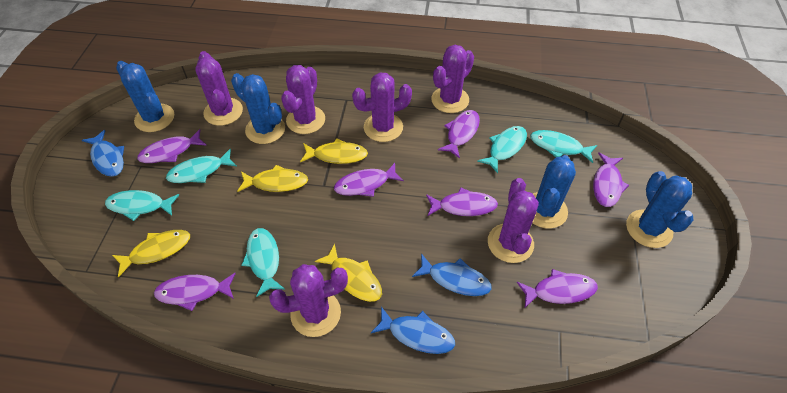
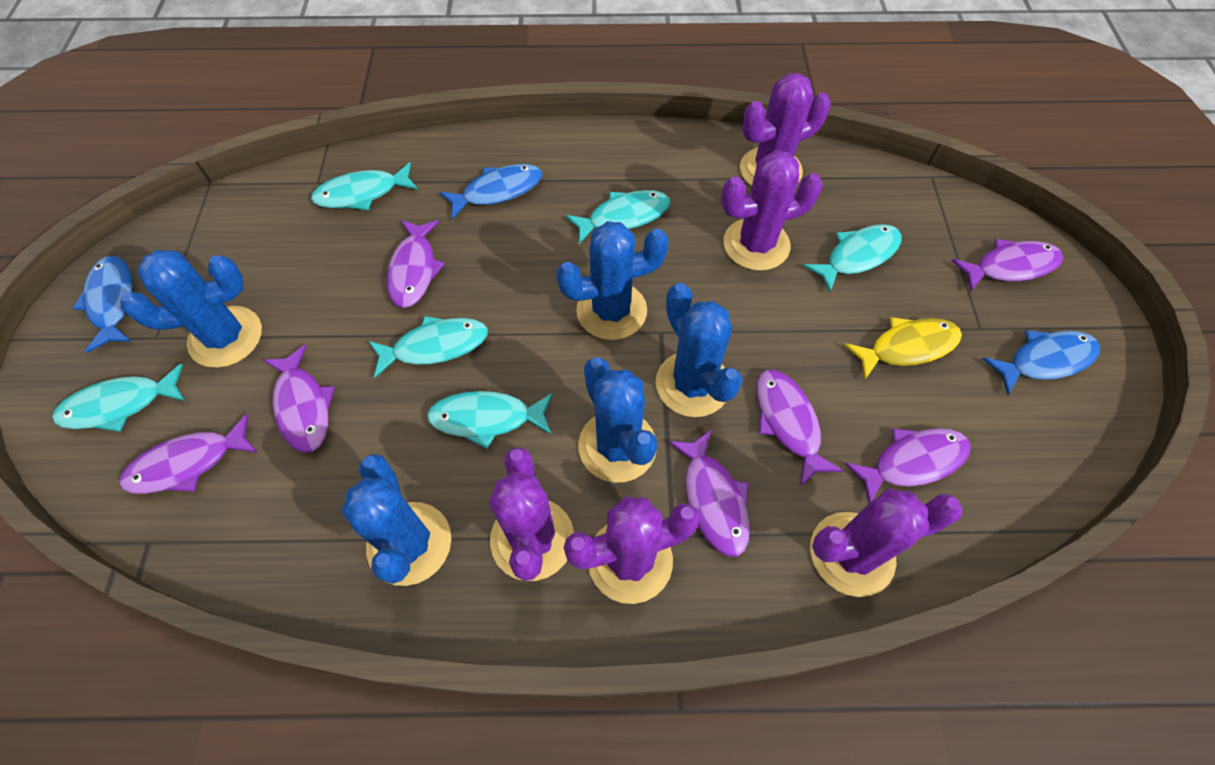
blue cactus: 4 -> 5
purple cactus: 6 -> 5
turquoise fish: 5 -> 6
yellow fish: 4 -> 1

